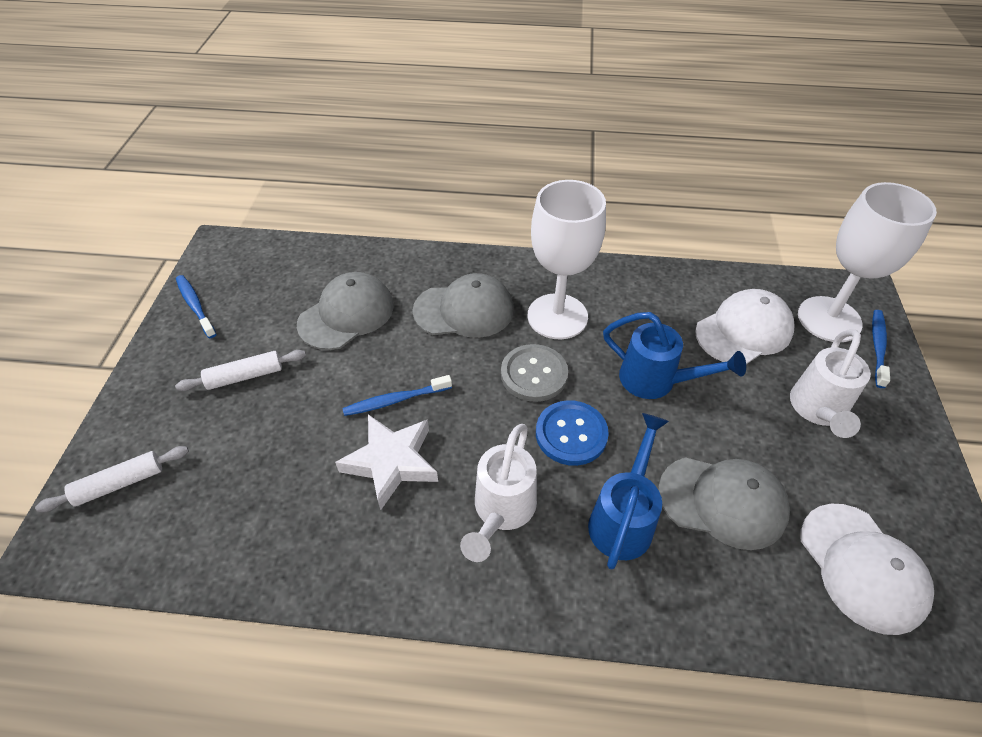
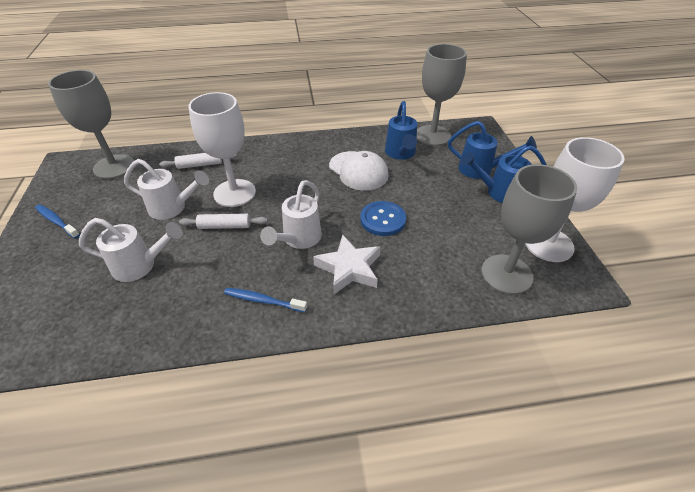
blue toothbrush: 3 -> 2
blue watering can: 2 -> 3
grey button: 1 -> 0
grey cap: 3 -> 0
grey goblet: 0 -> 3
white cap: 2 -> 1
white watering can: 2 -> 3

